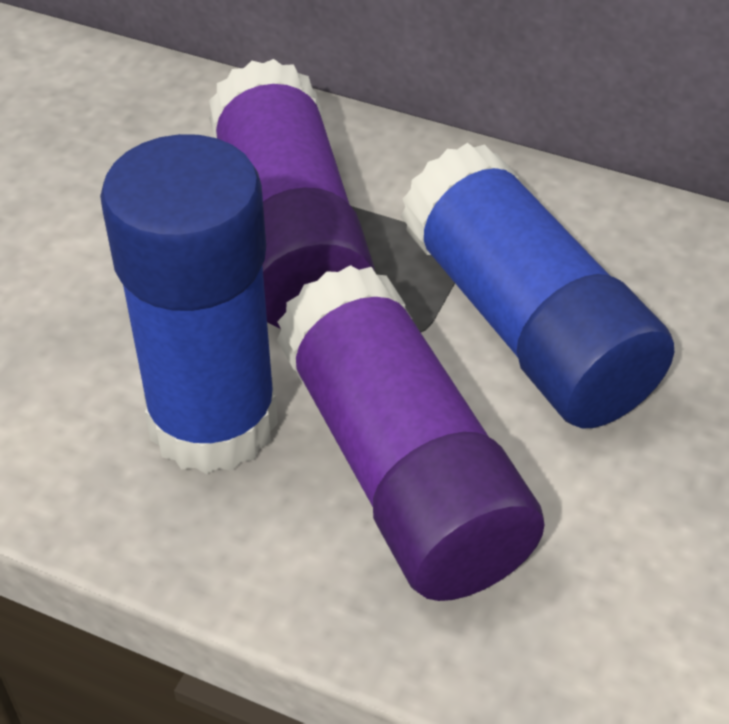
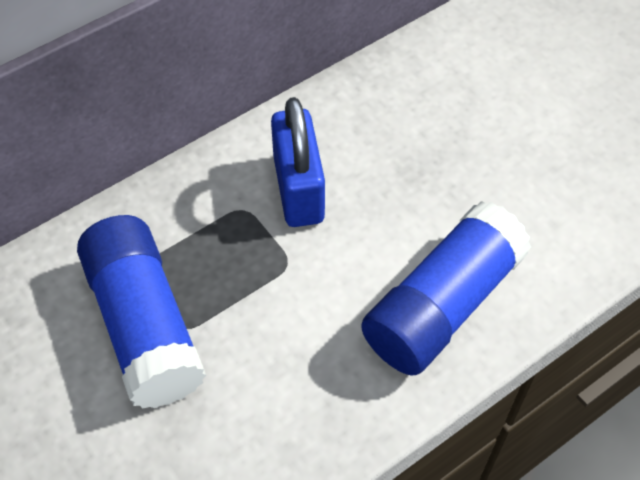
blue padlock: 0 -> 1
purple glue stick: 2 -> 0

